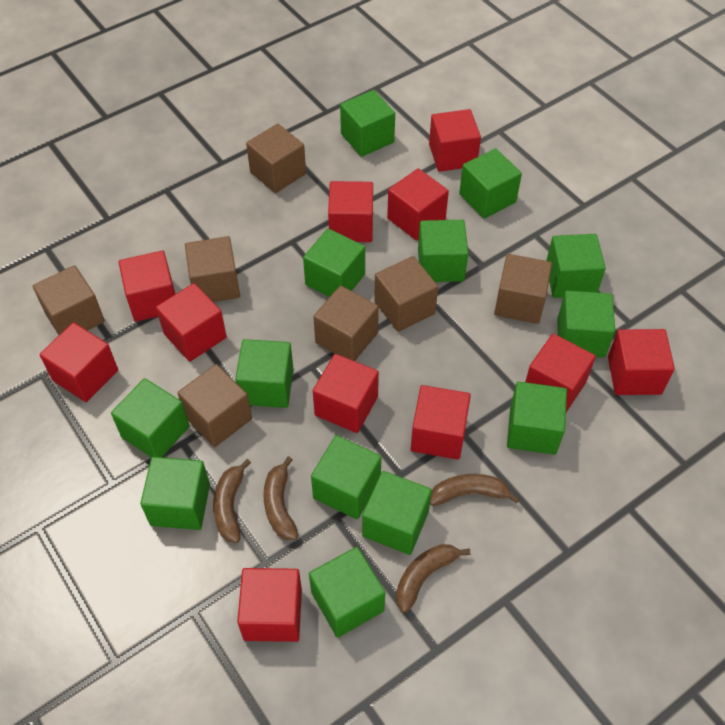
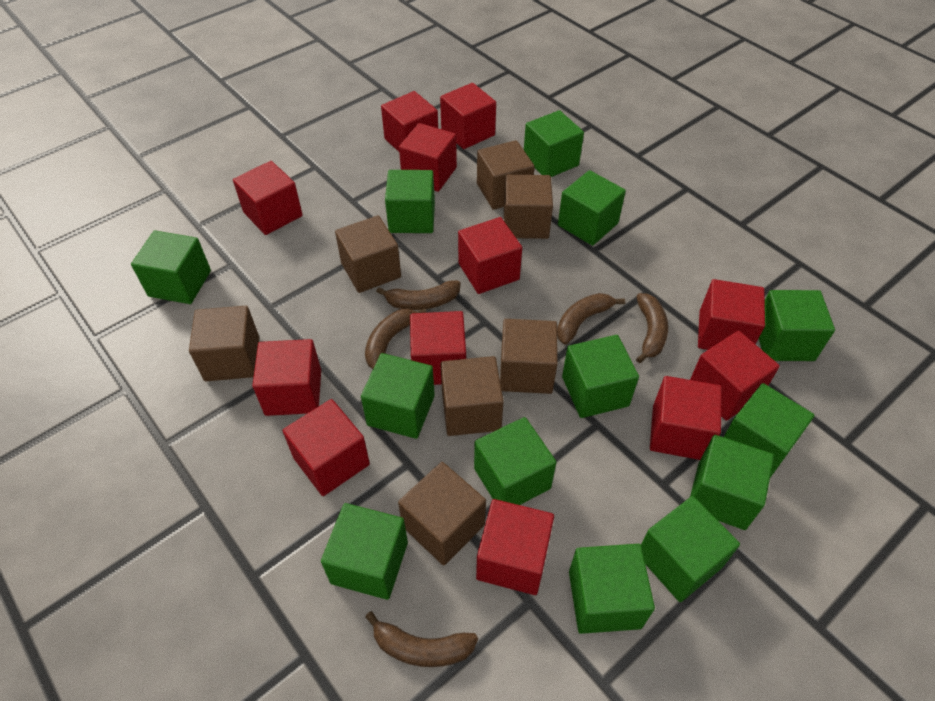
brown banana: 4 -> 5
red cube: 11 -> 12

